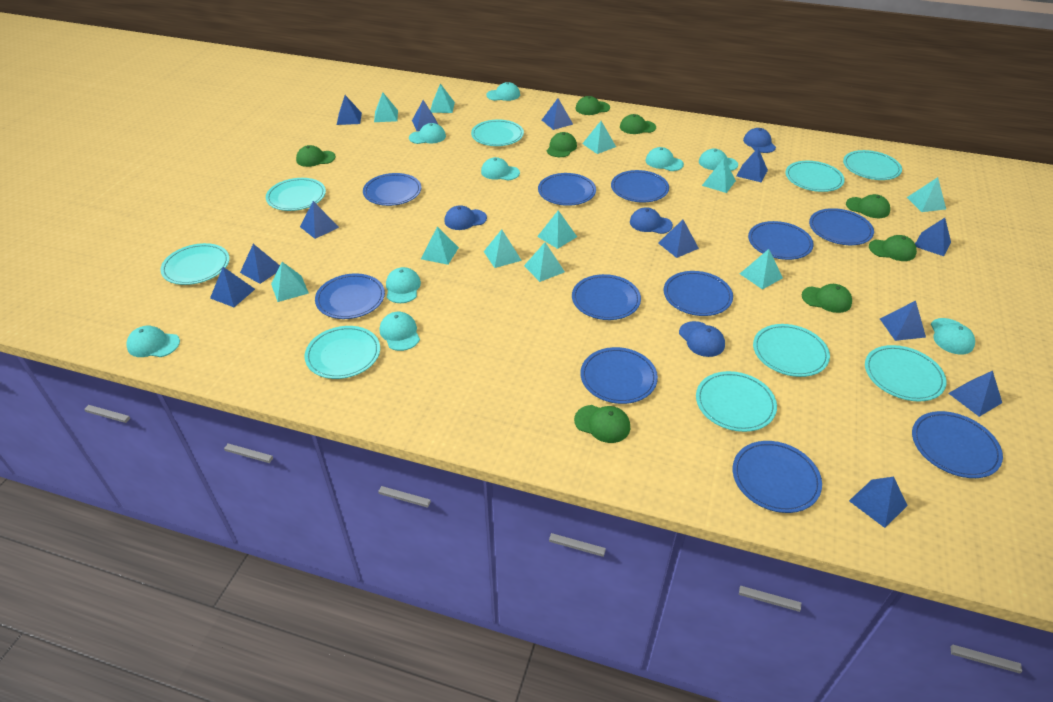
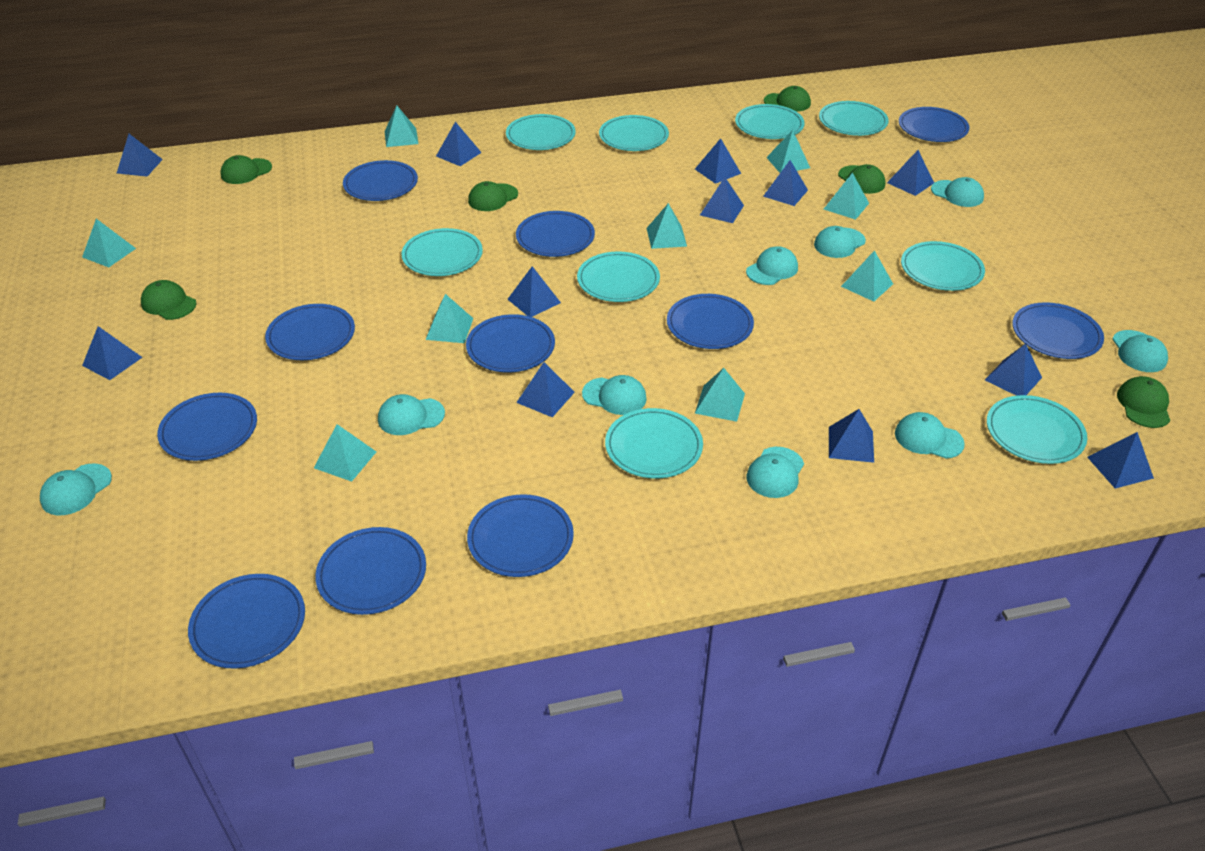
blue cap: 4 -> 0
green cap: 8 -> 6
turquoise pyramid: 11 -> 9

